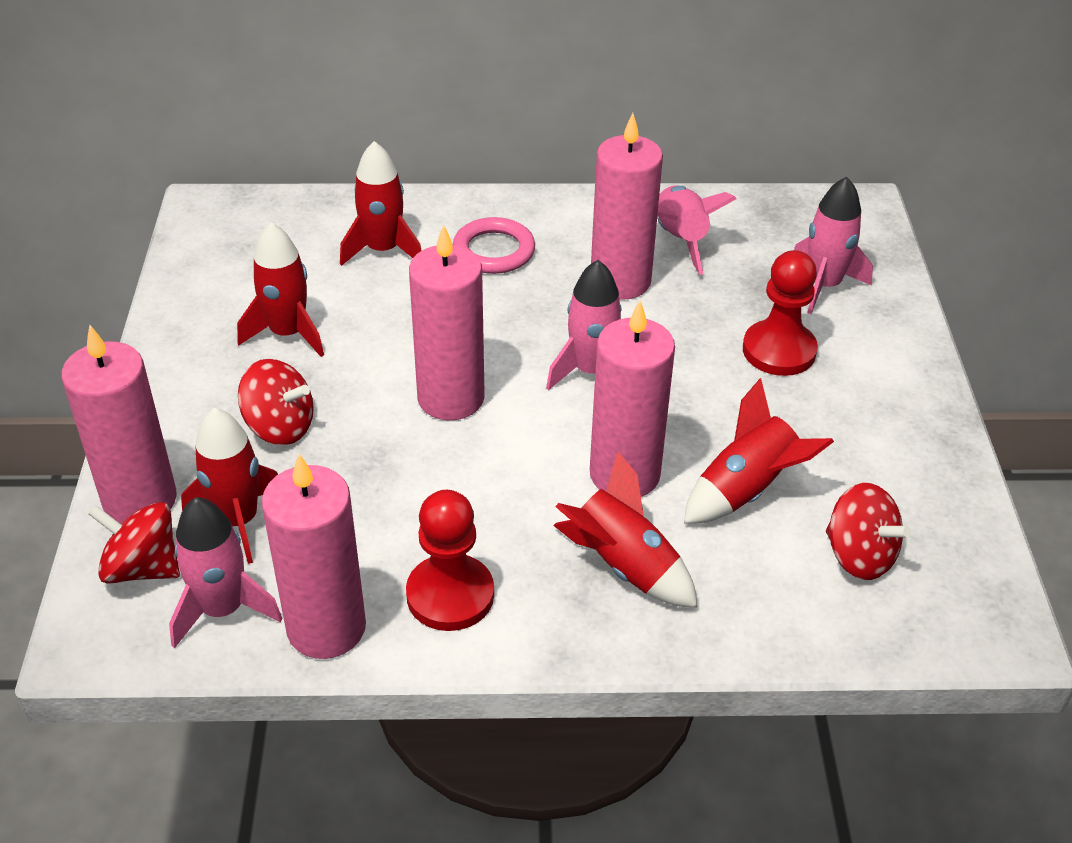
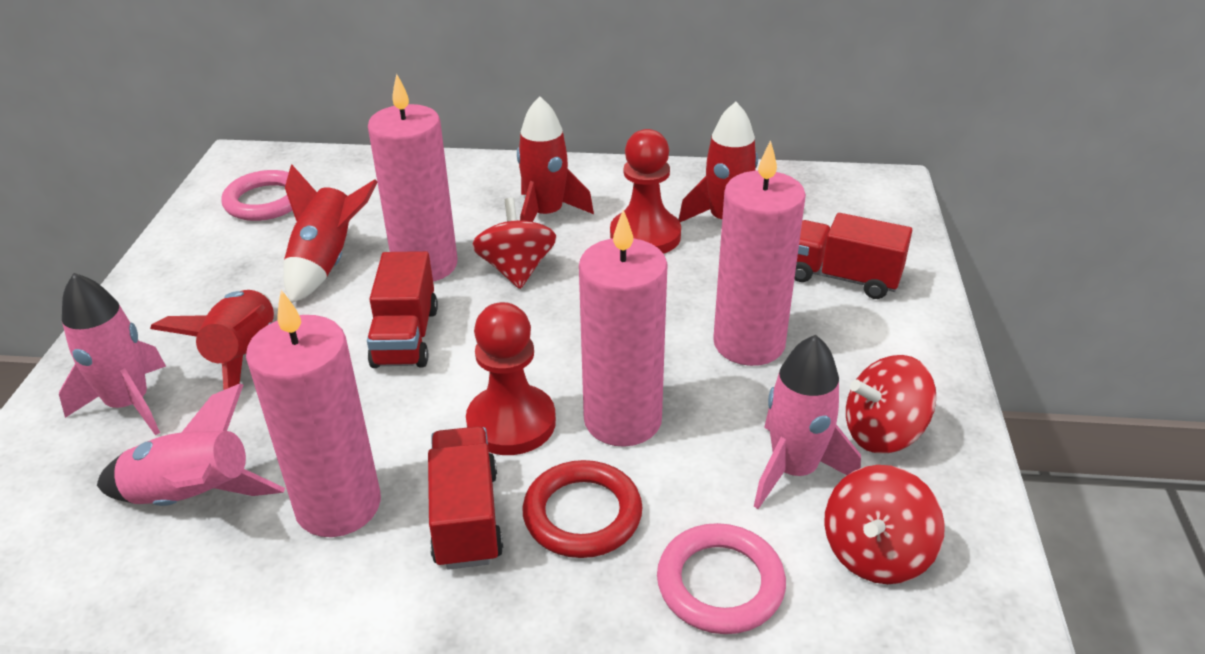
pink candle: 5 -> 4
pink ring: 1 -> 2
pink rocket: 4 -> 3
red ring: 0 -> 1
red rocket: 5 -> 4
red truck: 0 -> 3

